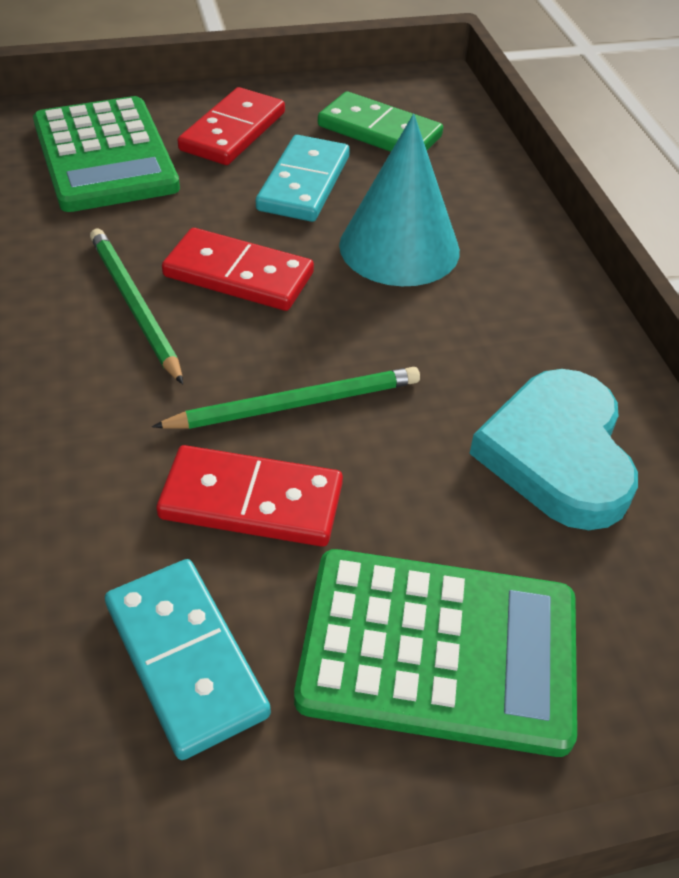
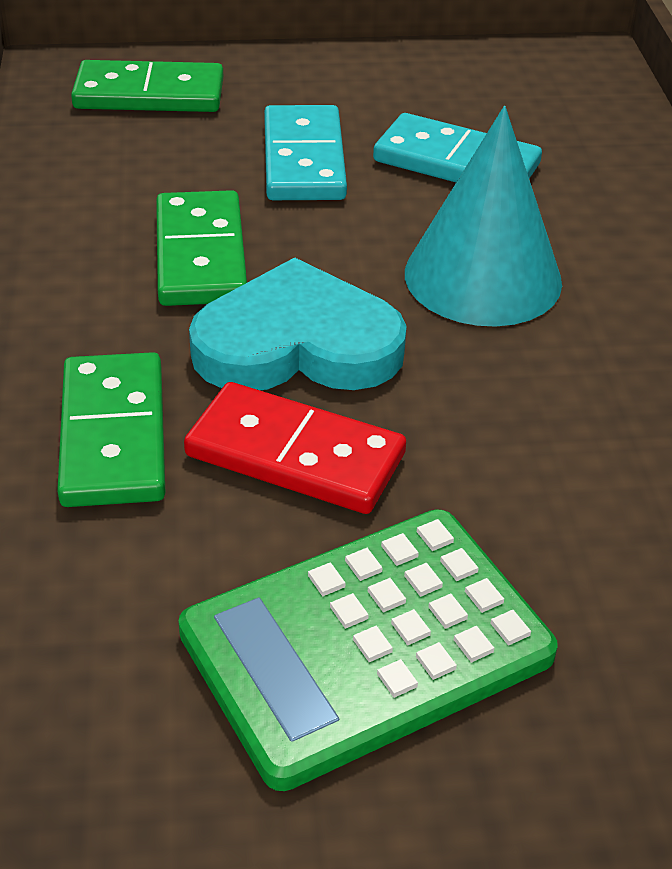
green calculator: 2 -> 1
green domino: 1 -> 3
green pencil: 2 -> 0
red domino: 3 -> 1

